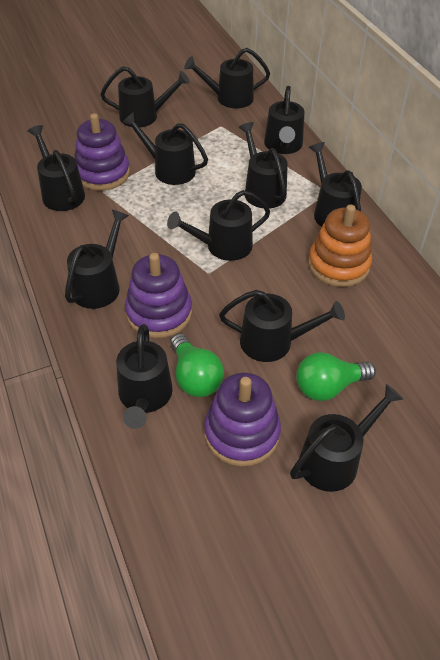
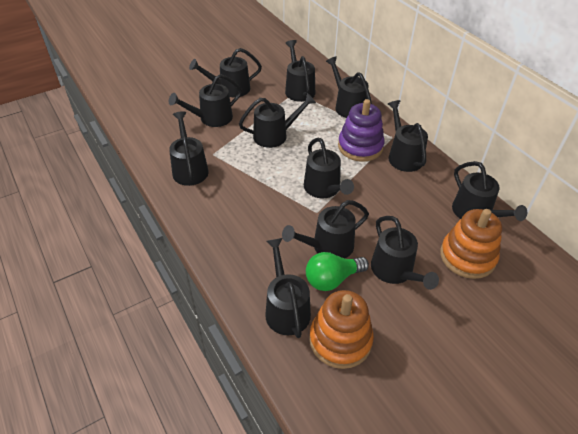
green light bulb: 2 -> 1
orange stacking toy: 1 -> 2
purple stacking toy: 3 -> 1

